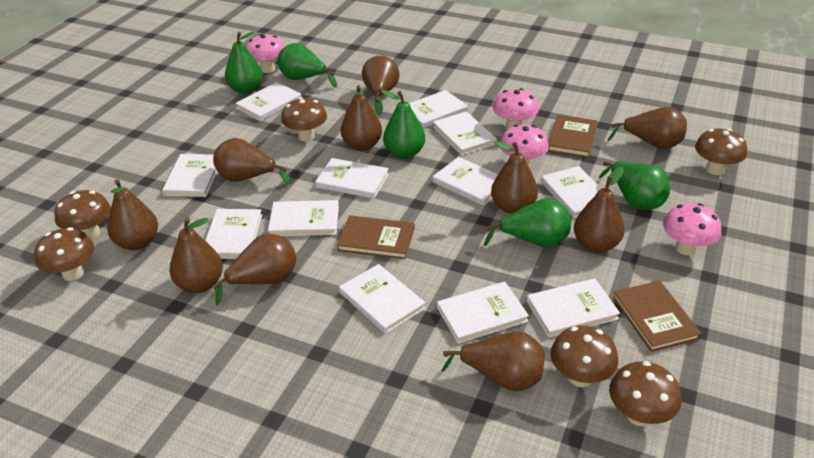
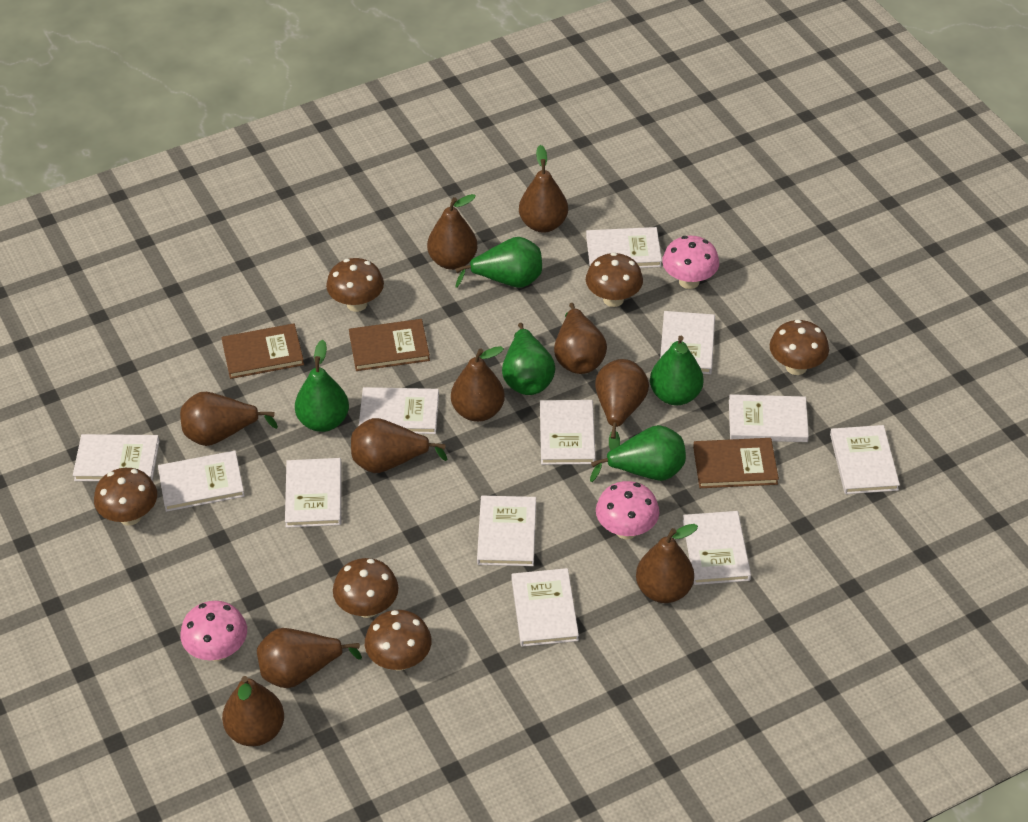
pink mushroom: 4 -> 3

